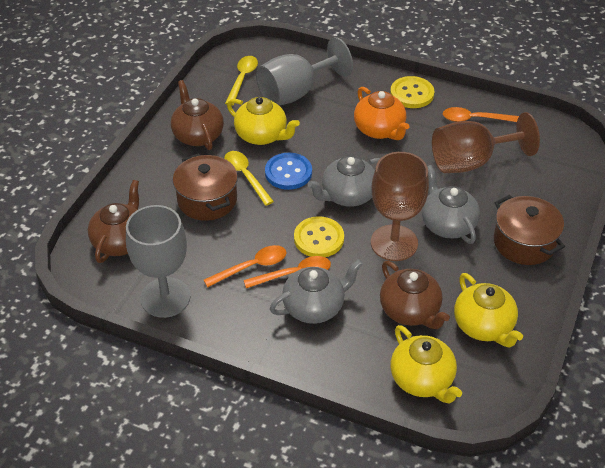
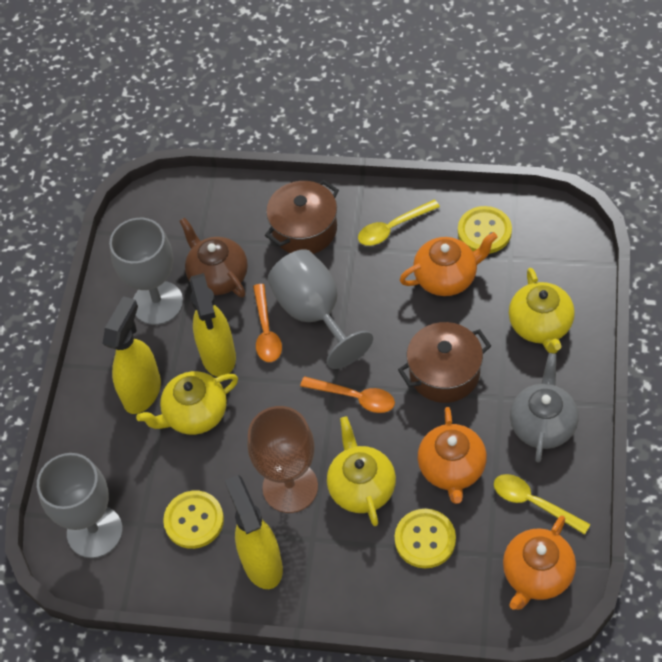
blue button: 1 -> 0
brown goblet: 2 -> 1
brown teapot: 3 -> 1
grey goblet: 2 -> 3
grey teapot: 3 -> 1
orange spoon: 3 -> 2
orange teapot: 1 -> 3
yellow button: 2 -> 3
yellow spray bottle: 0 -> 3

